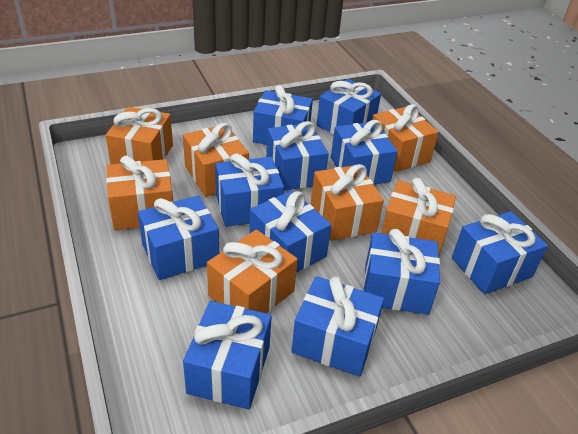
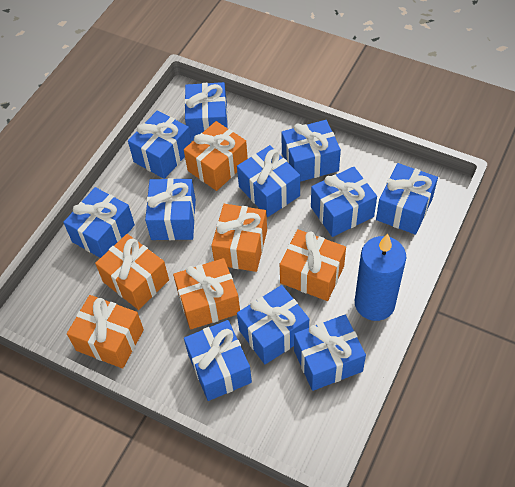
blue candle: 0 -> 1
orange gift: 7 -> 6

